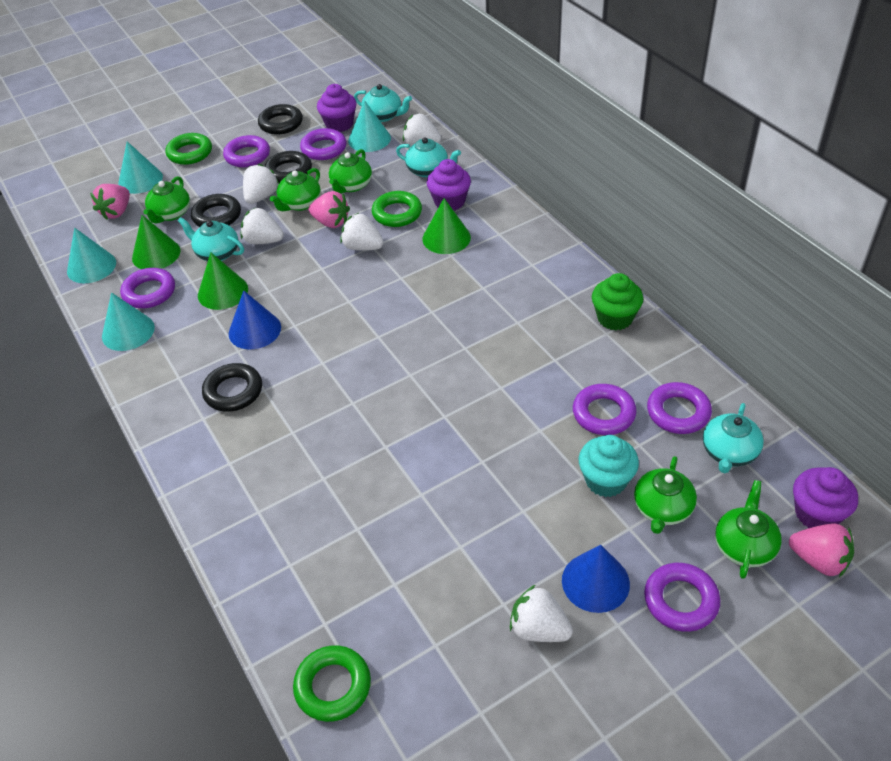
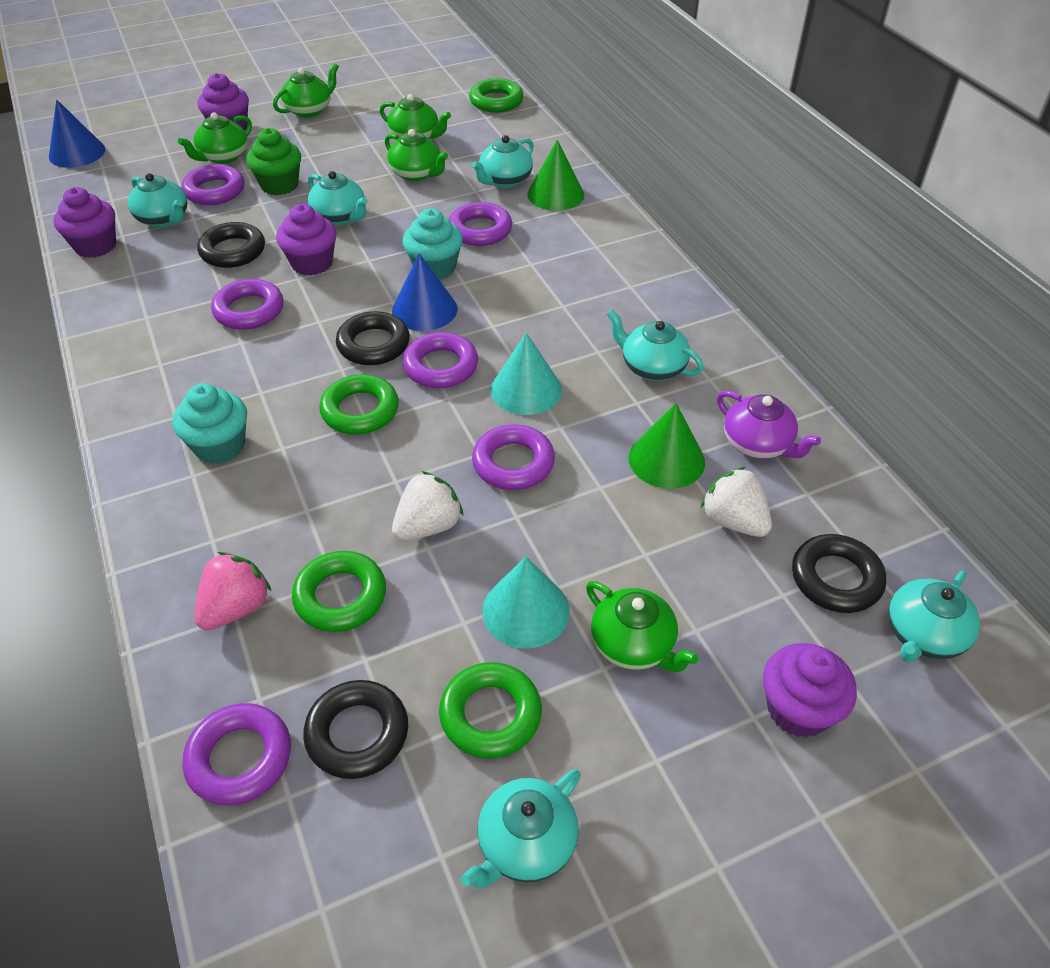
green cone: 3 -> 2
green ring: 3 -> 4
pink strawberry: 3 -> 1
purple cupcake: 3 -> 4
purple teapot: 0 -> 1
turquoise cone: 4 -> 2
turquoise cupcake: 1 -> 2
turquoise teapot: 4 -> 6
white strawberry: 5 -> 2

